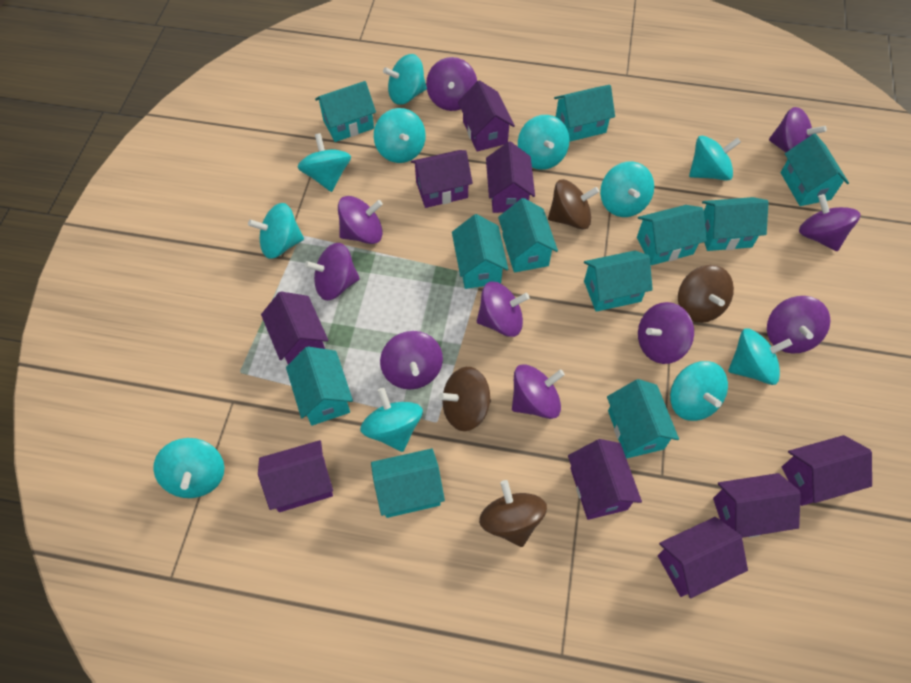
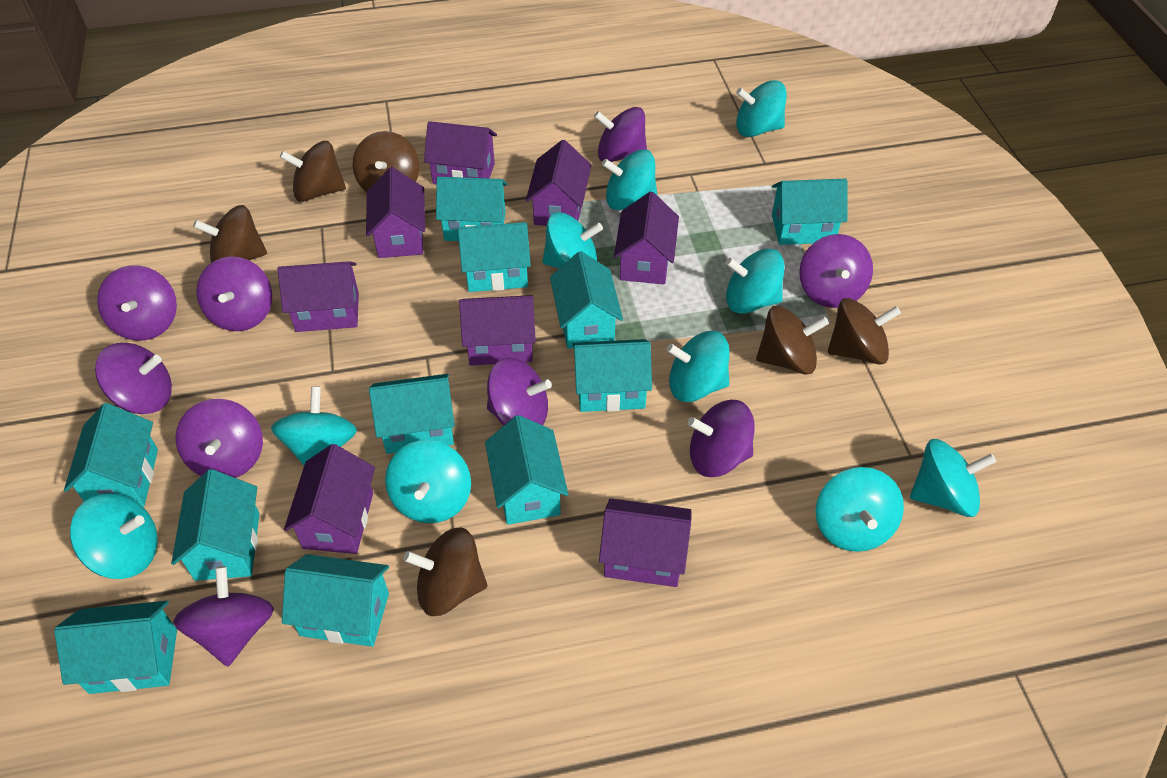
brown spinning top: 4 -> 6
purple house: 9 -> 8
purple spinning top: 10 -> 9
turquoise spinning top: 11 -> 10

